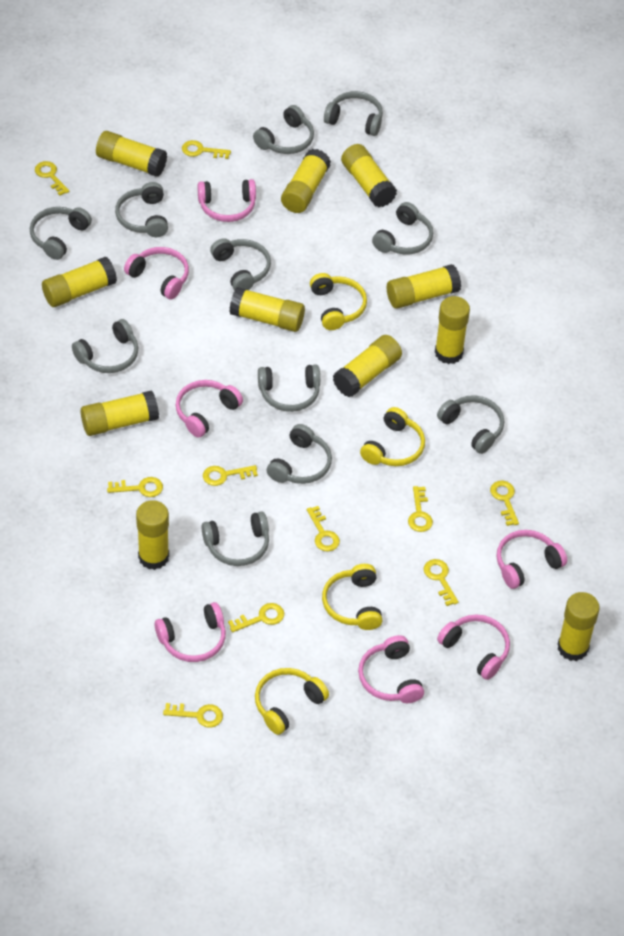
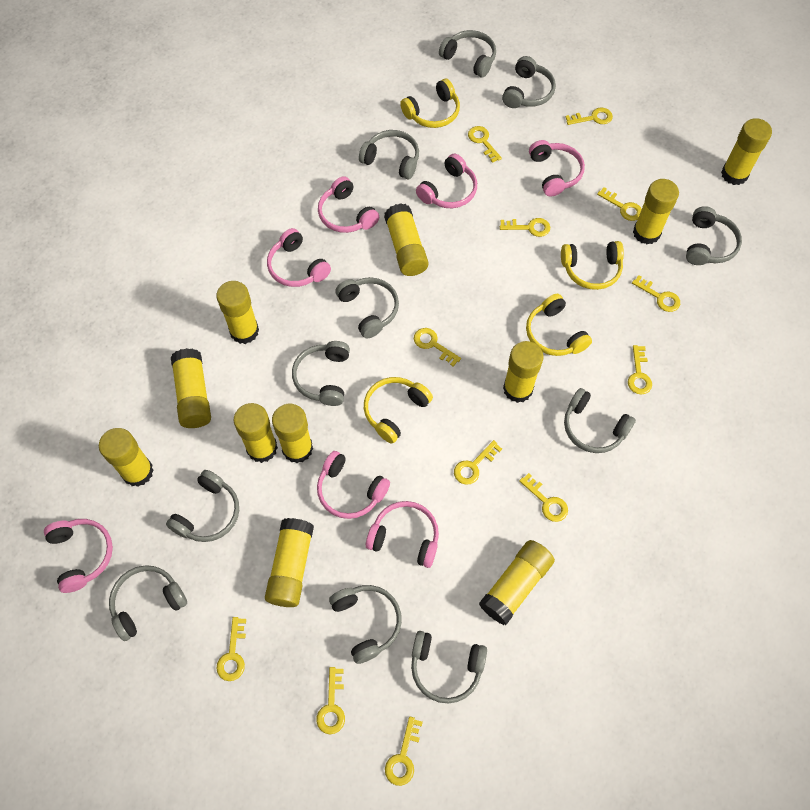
yellow key: 10 -> 12

